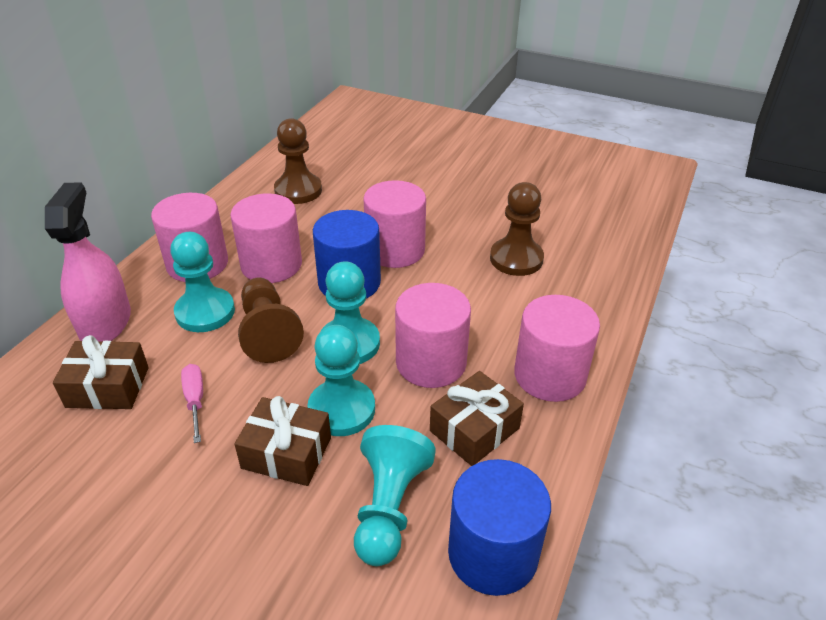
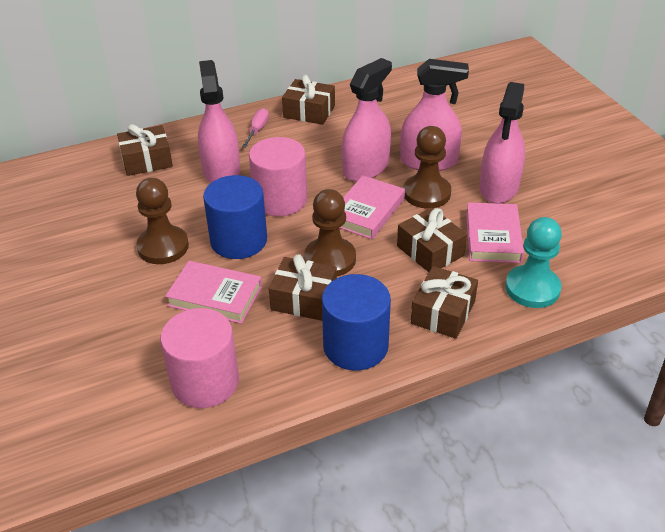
brown gift: 3 -> 5
pink book: 0 -> 3
pink cylinder: 5 -> 2
pink spray bottle: 1 -> 4
turquoise pawn: 4 -> 1

